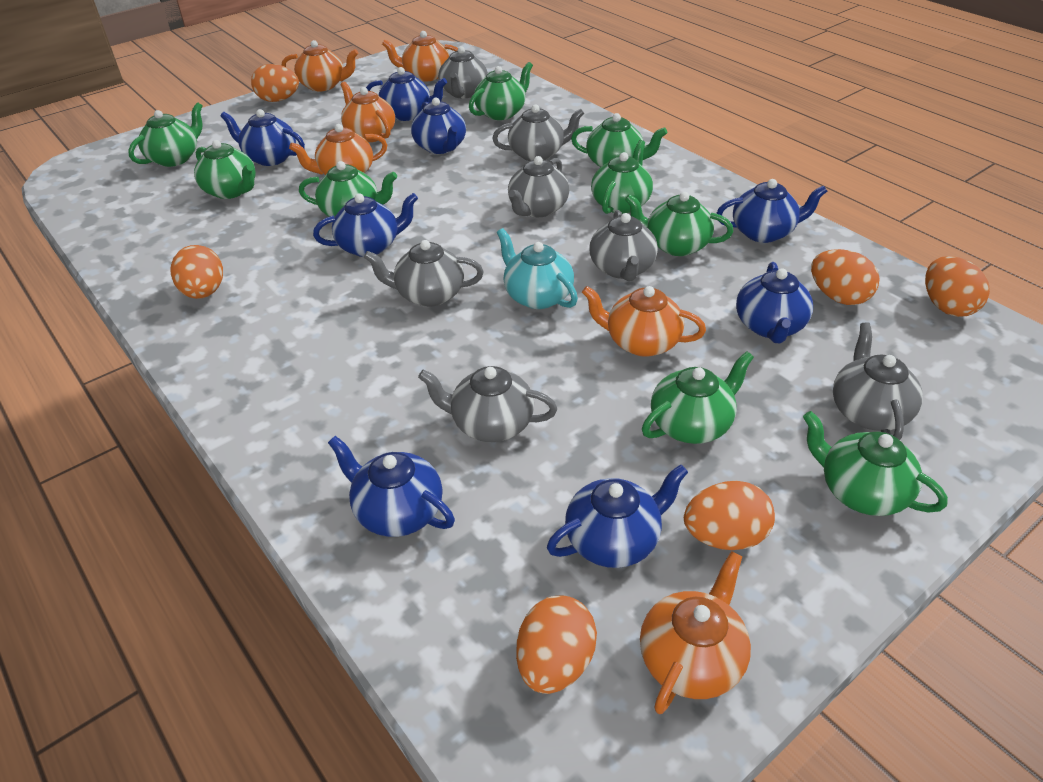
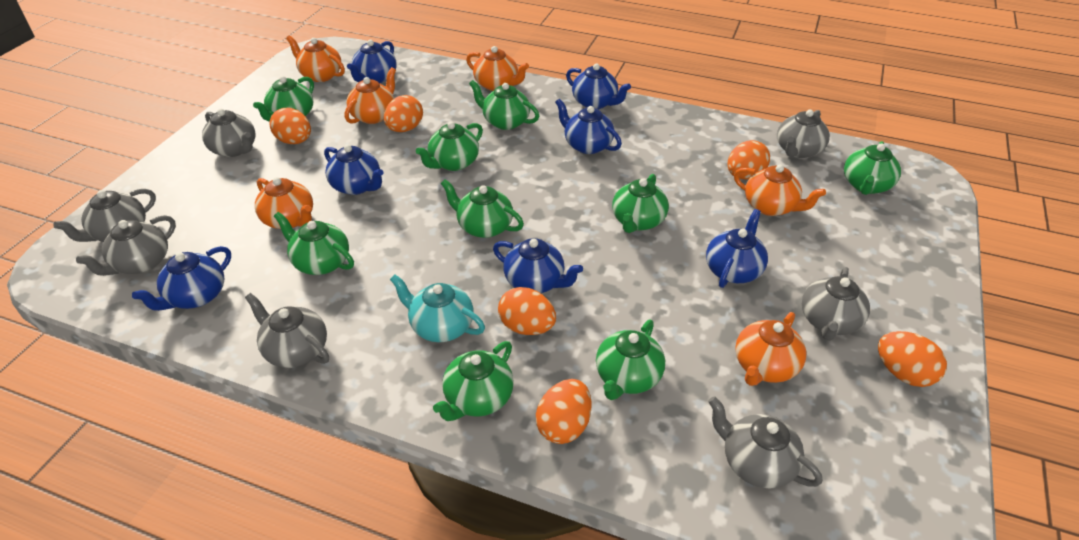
blue teapot: 8 -> 7

